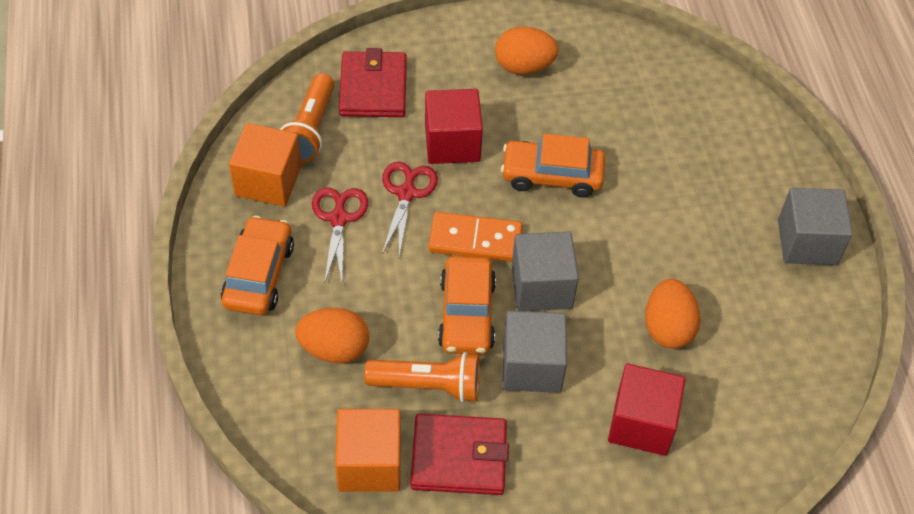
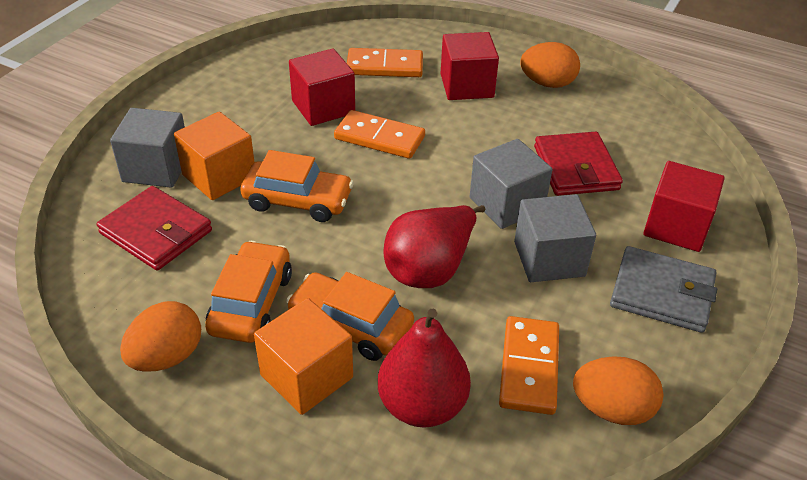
grey wallet: 0 -> 1
orange domino: 1 -> 3
orange flashlight: 2 -> 0
red cube: 2 -> 3
red pear: 0 -> 2
red scissors: 2 -> 0

